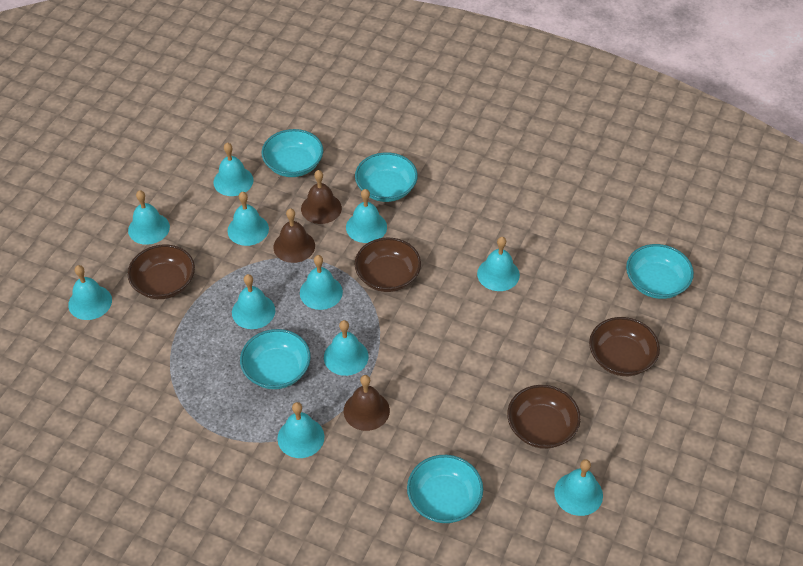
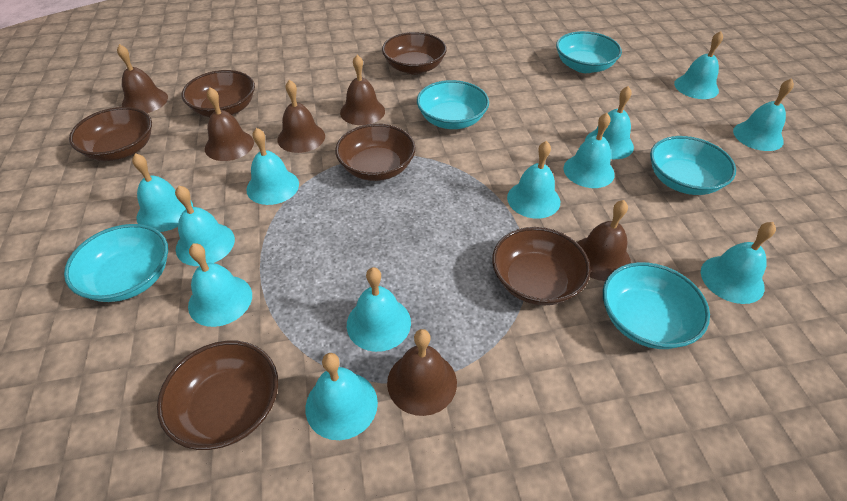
brown bell: 3 -> 6
brown bowl: 4 -> 6
turquoise bell: 11 -> 12

